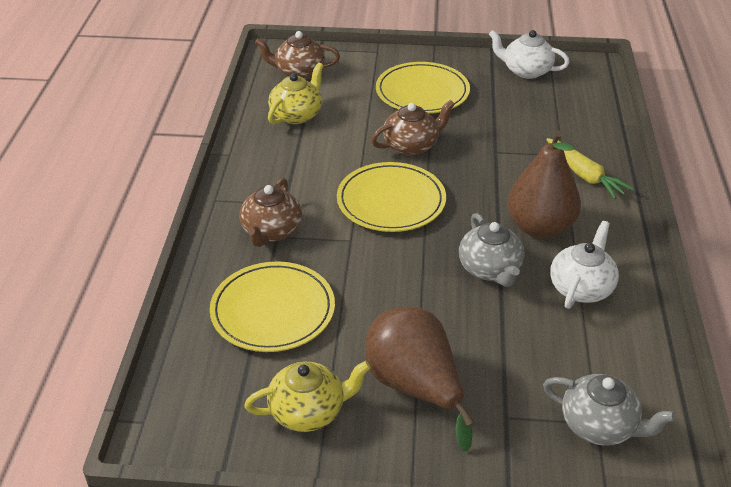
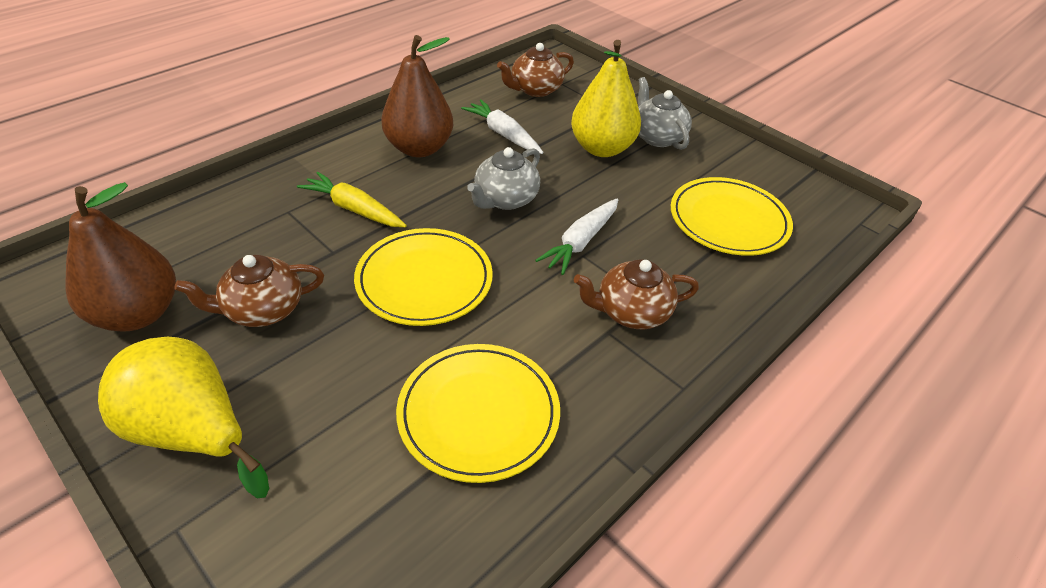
white carrot: 0 -> 2
white teapot: 2 -> 0
yellow pear: 0 -> 2
yellow teapot: 2 -> 0

